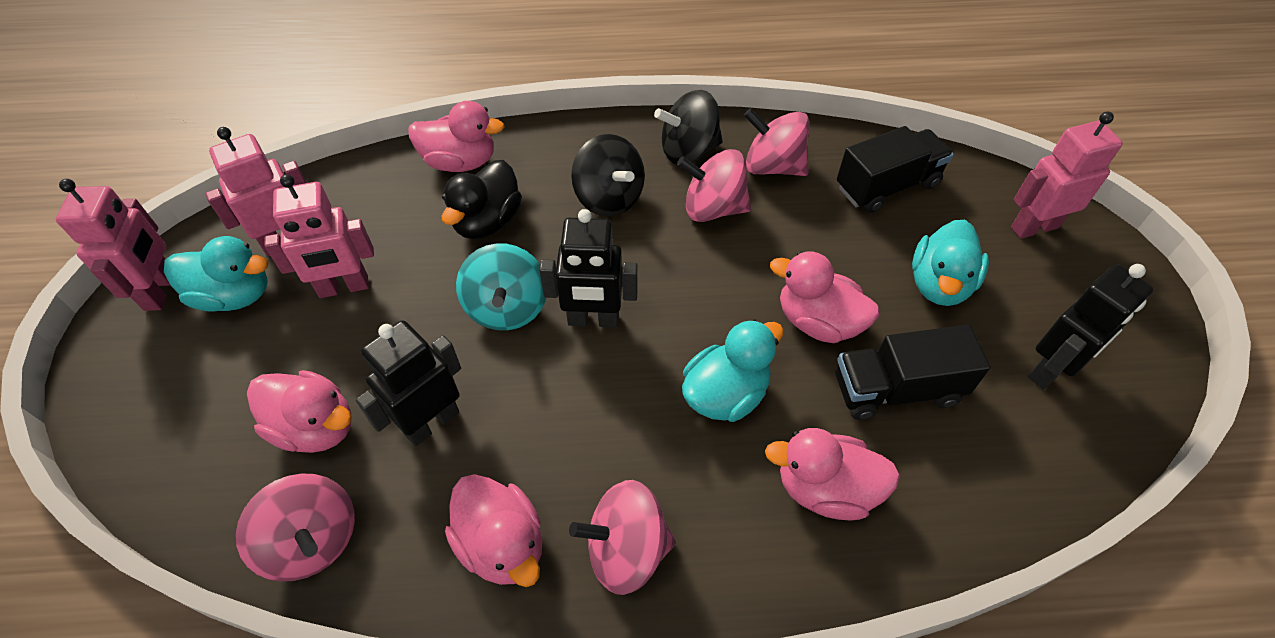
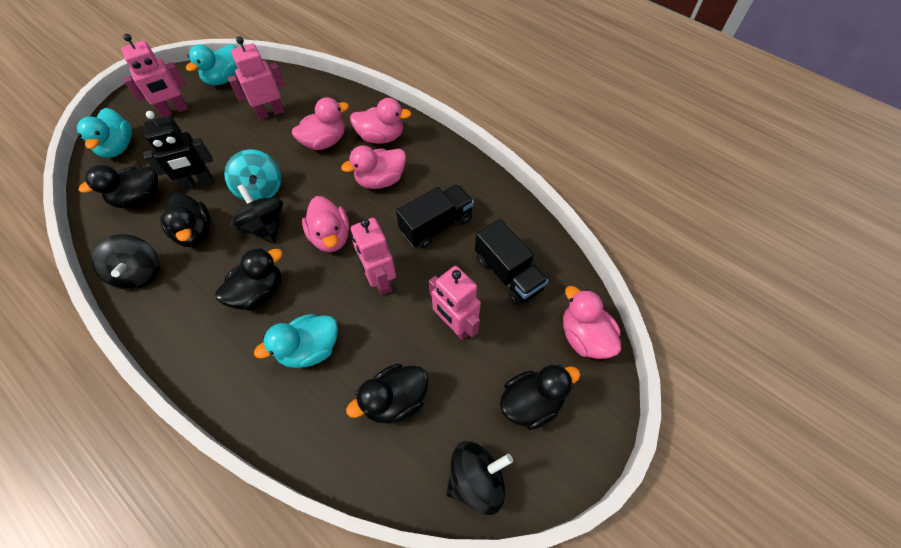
black duck: 1 -> 5
black robot: 3 -> 1
black spinning top: 2 -> 3
pink spinning top: 4 -> 0

